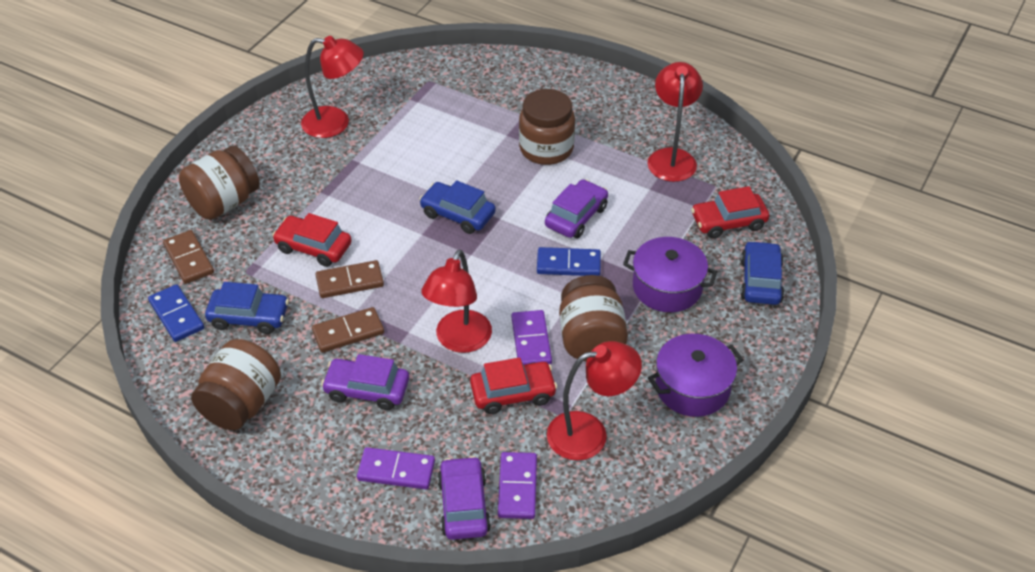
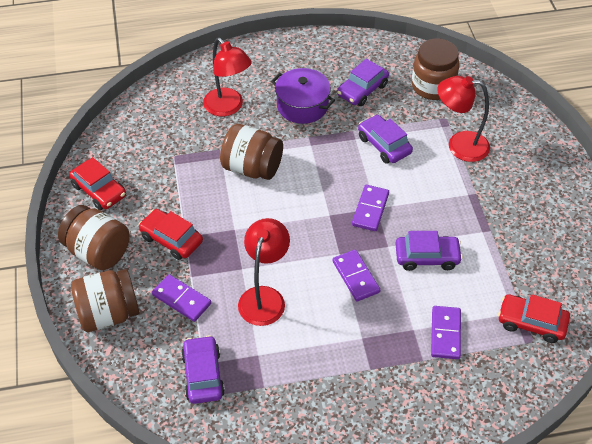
blue car: 3 -> 0
blue domino: 2 -> 0
brown domino: 3 -> 0
purple car: 3 -> 4
purple domino: 3 -> 4
purple pot: 2 -> 1
red lamp: 4 -> 3

